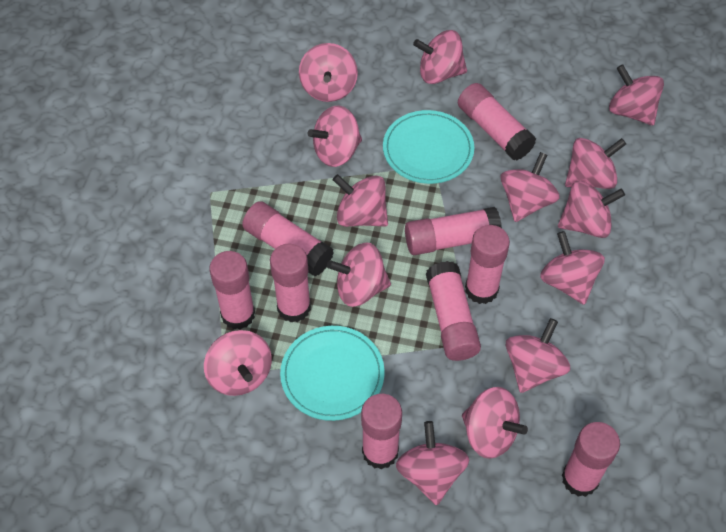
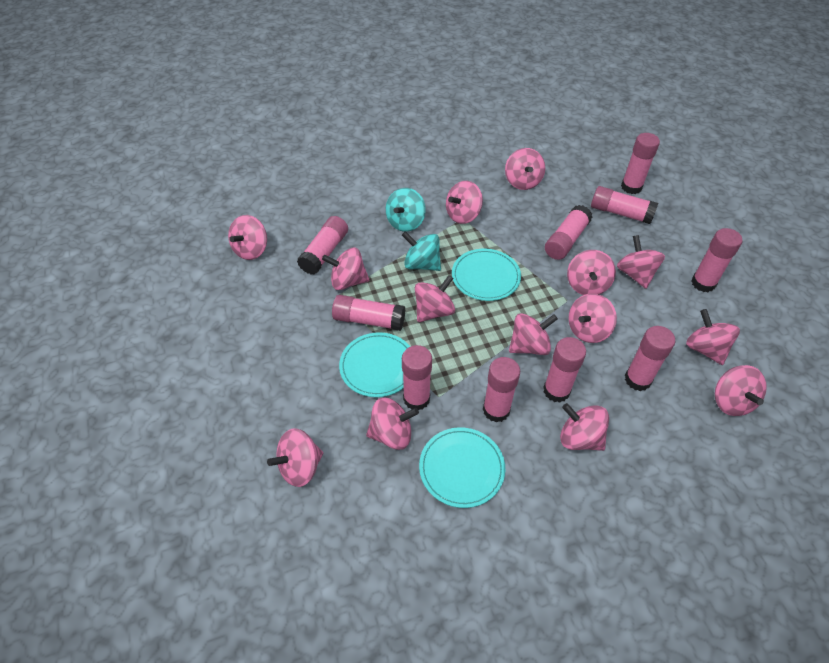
pink glue stick: 9 -> 10
turquoise plate: 2 -> 3
turquoise spinning top: 0 -> 2

